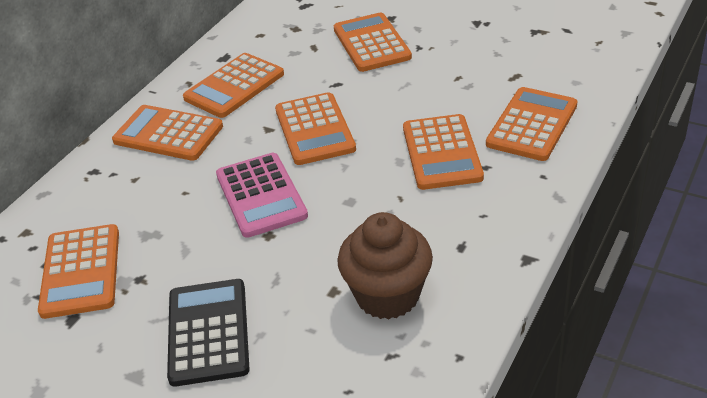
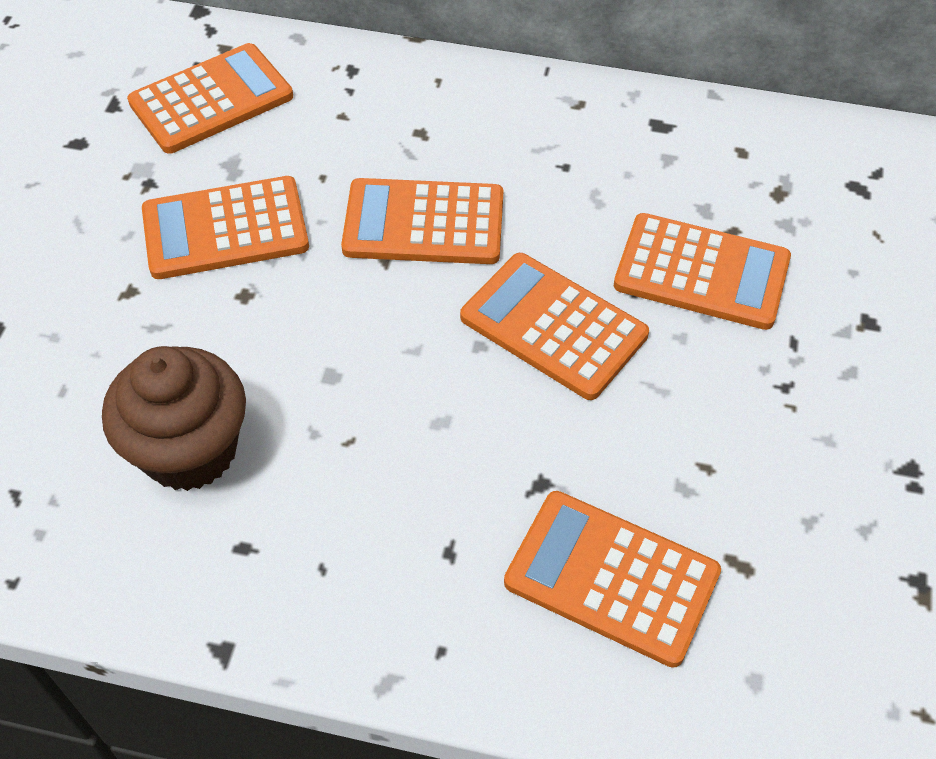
black calculator: 1 -> 0
orange calculator: 7 -> 6
pink calculator: 1 -> 0

